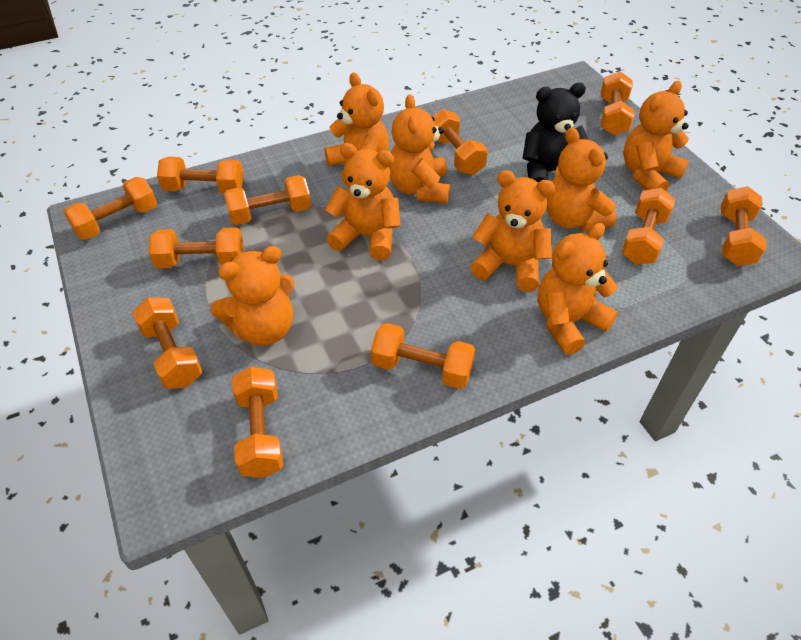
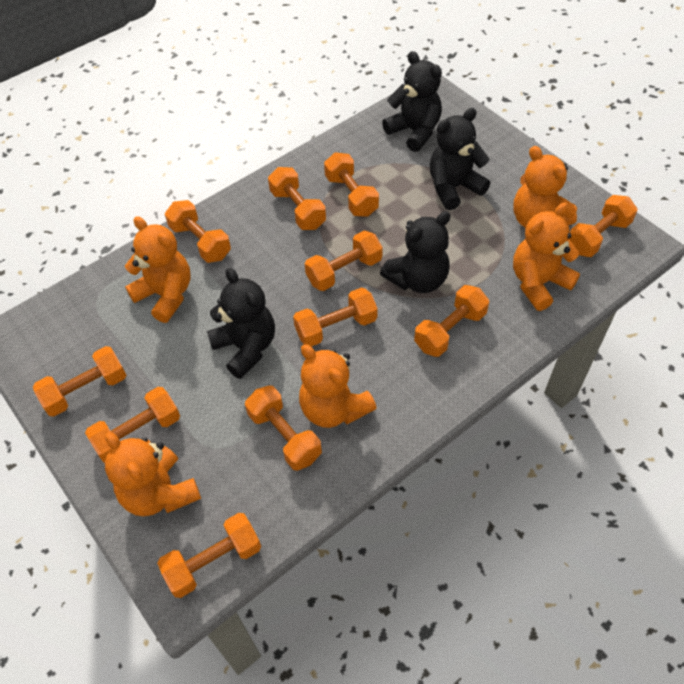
black teddy bear: 1 -> 4
orange teddy bear: 8 -> 5

